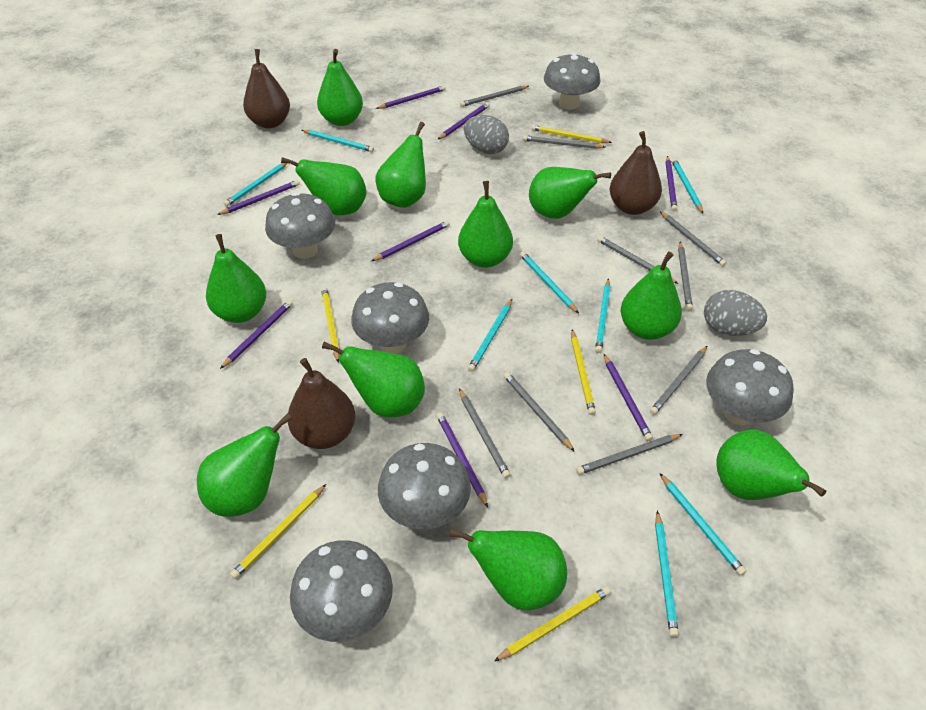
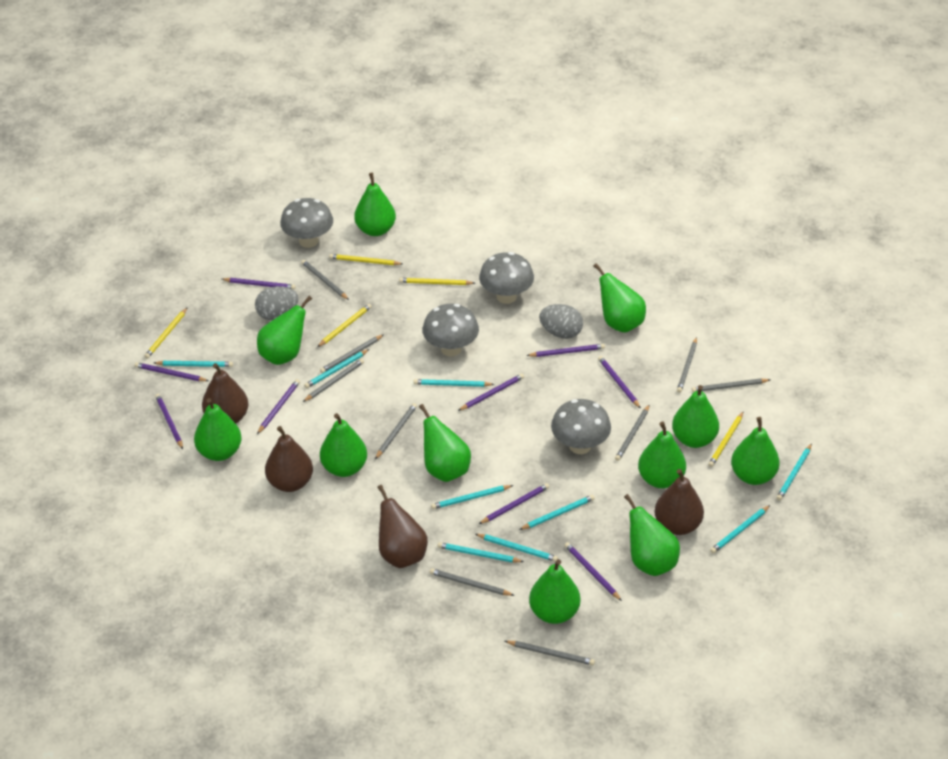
brown pear: 3 -> 4
grey mushroom: 6 -> 4
purple pencil: 8 -> 9
turquoise pencil: 8 -> 9

